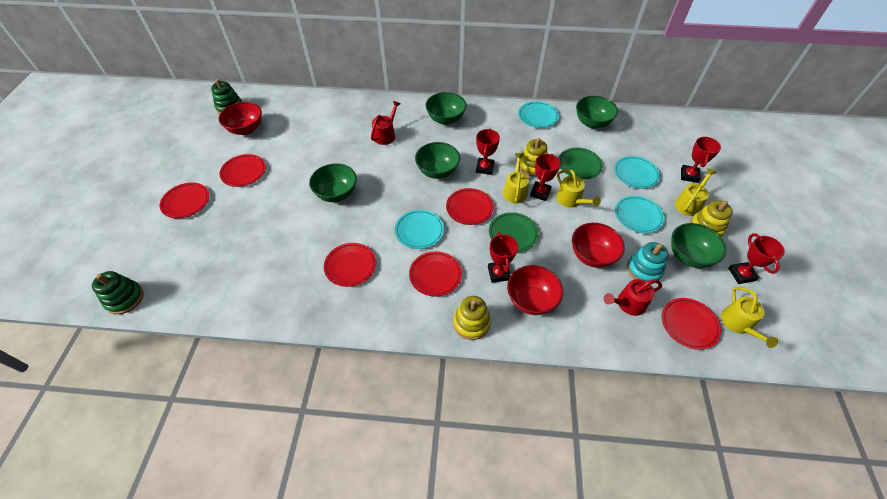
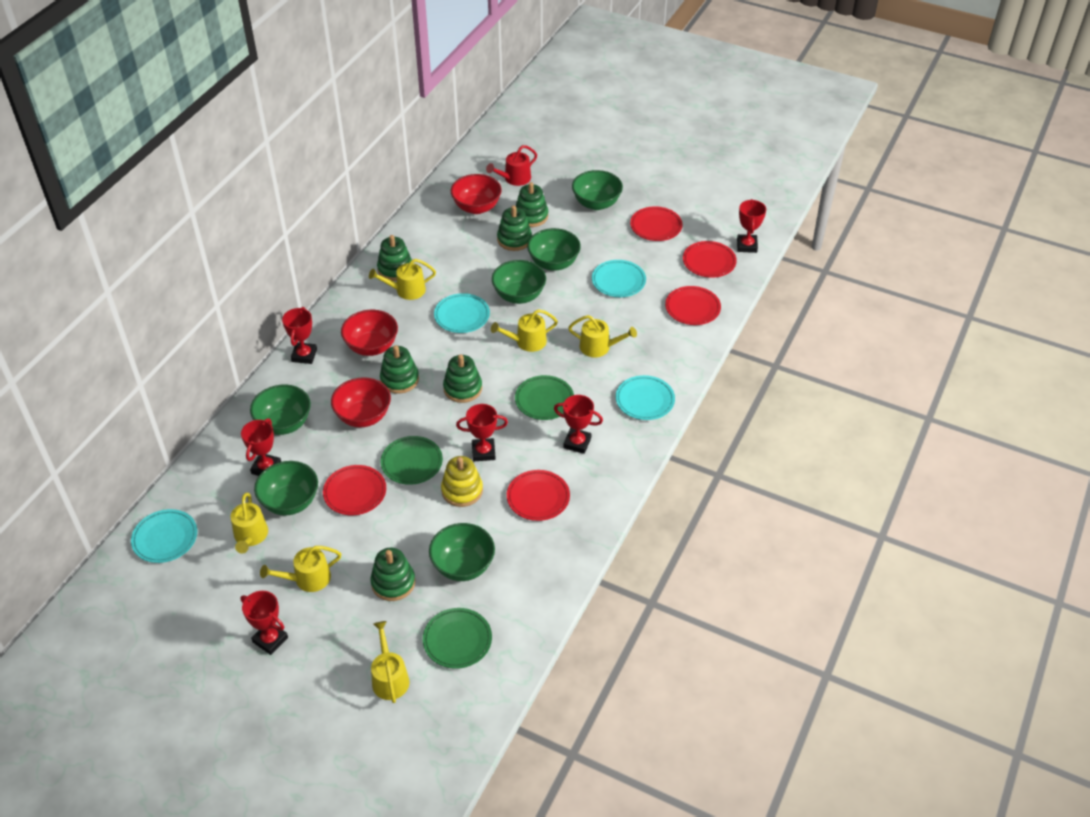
green bowl: 5 -> 6
green plate: 2 -> 3
green stacking toy: 2 -> 6
red plate: 6 -> 5
red trophy: 5 -> 6
red watering can: 2 -> 1
turquoise stacking toy: 1 -> 0
yellow stacking toy: 3 -> 1
yellow watering can: 4 -> 6

